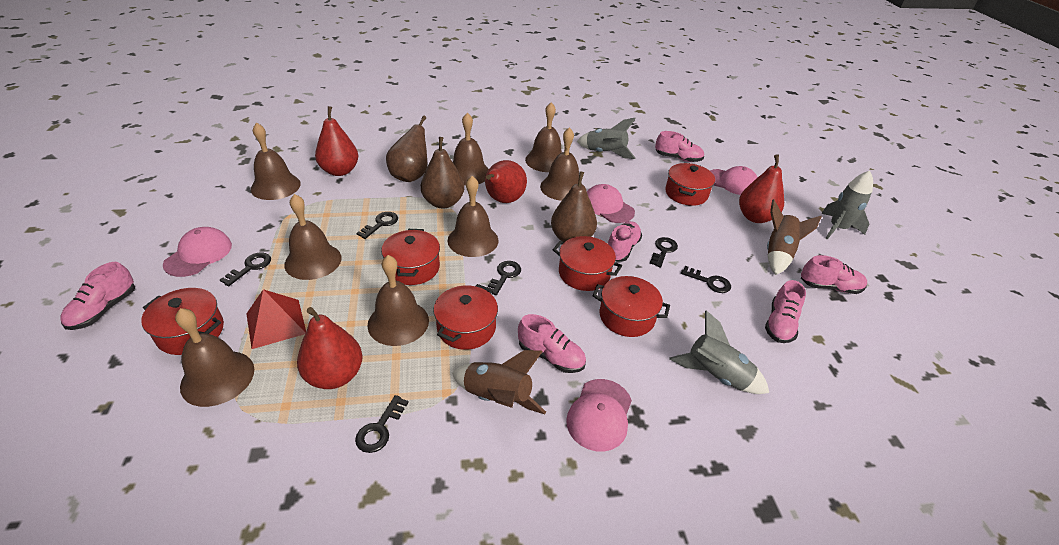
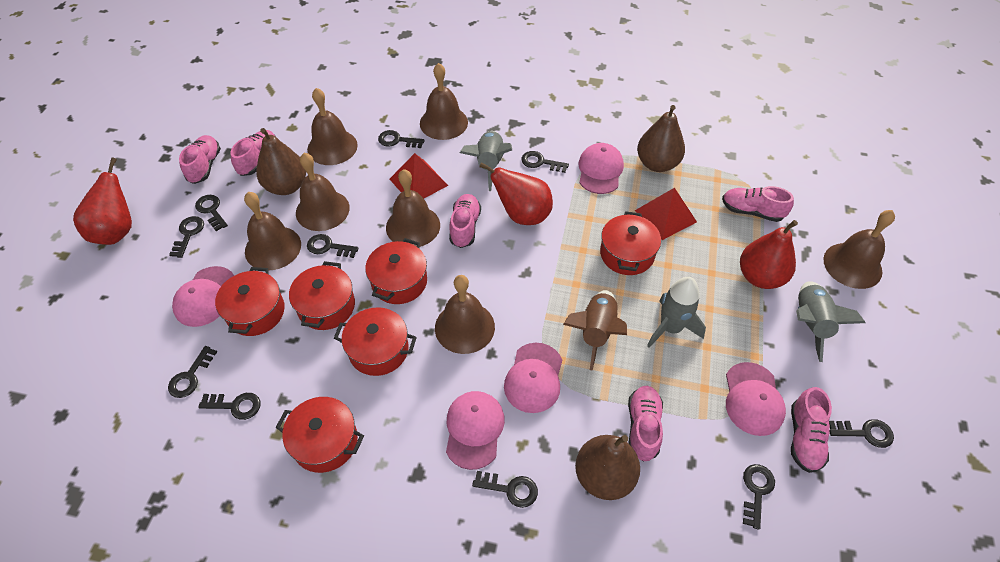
black key: 6 -> 10
brown bell: 8 -> 7
brown rocket: 2 -> 1
pink cap: 4 -> 5
red pear: 4 -> 3
red pyramid: 1 -> 2

